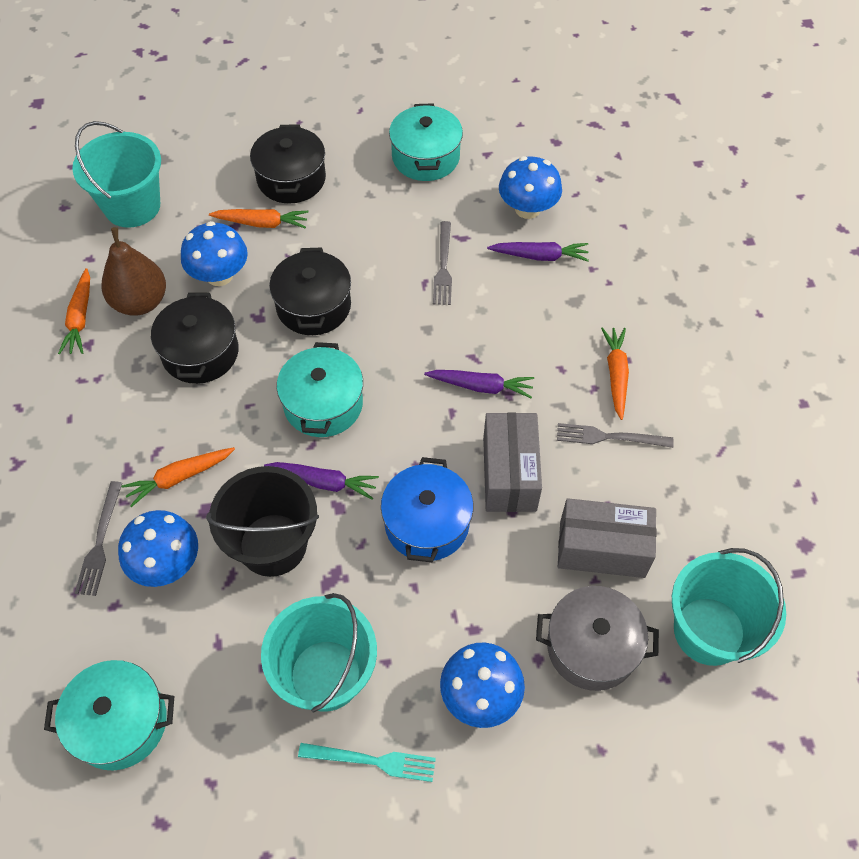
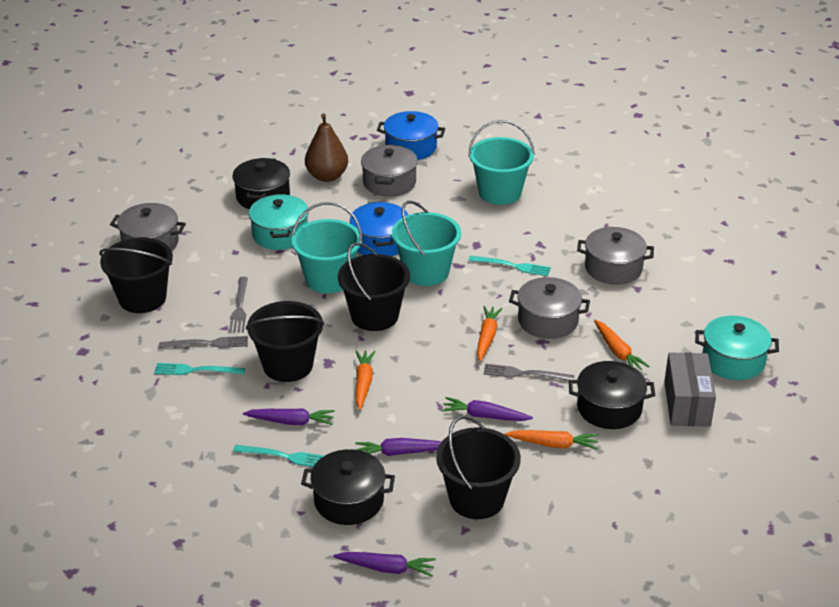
black bucket: 1 -> 4
blue mushroom: 4 -> 0
blue pot: 1 -> 2
grey box: 2 -> 1
grey pot: 1 -> 4
purple carrot: 3 -> 4
turquoise fork: 1 -> 3
turquoise pot: 3 -> 2

